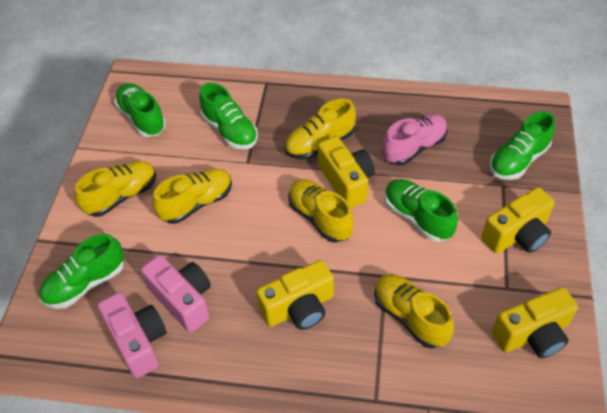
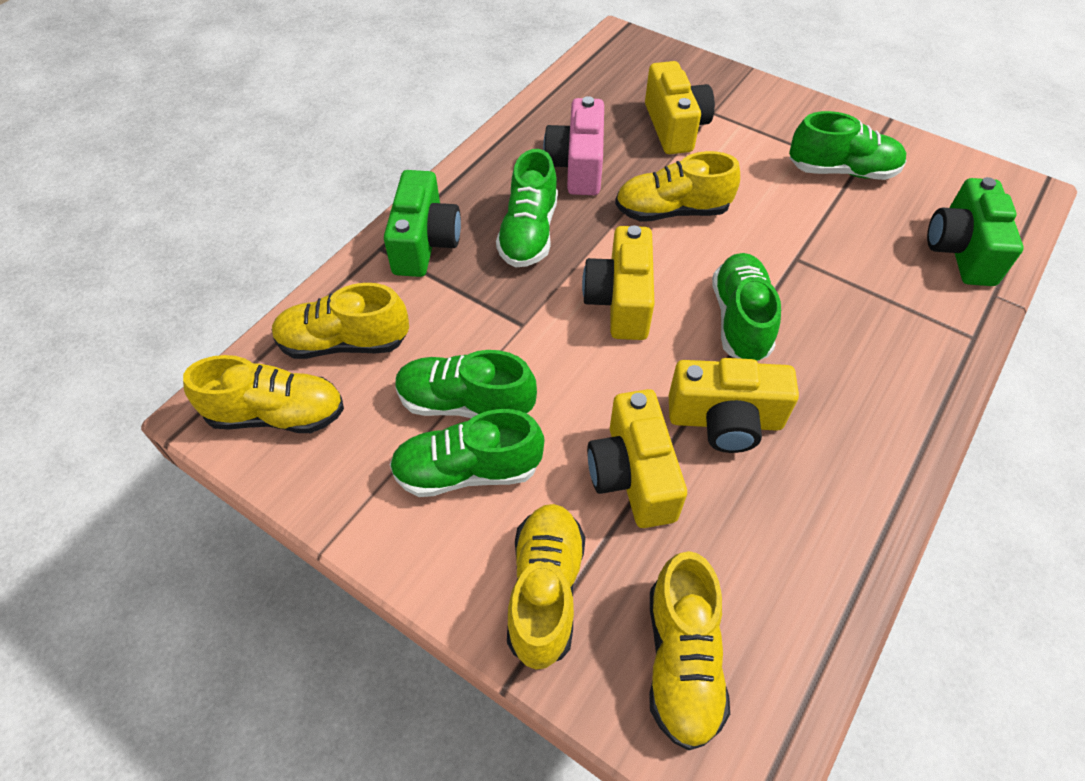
green camera: 0 -> 2
pink camera: 2 -> 1
pink shoe: 1 -> 0

